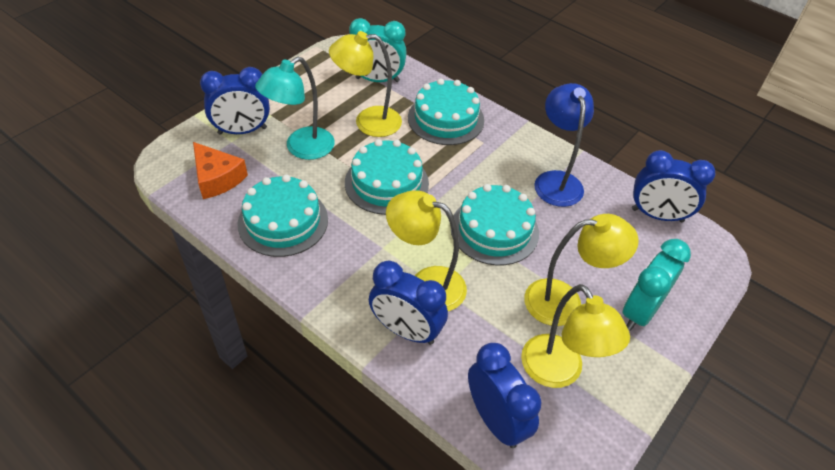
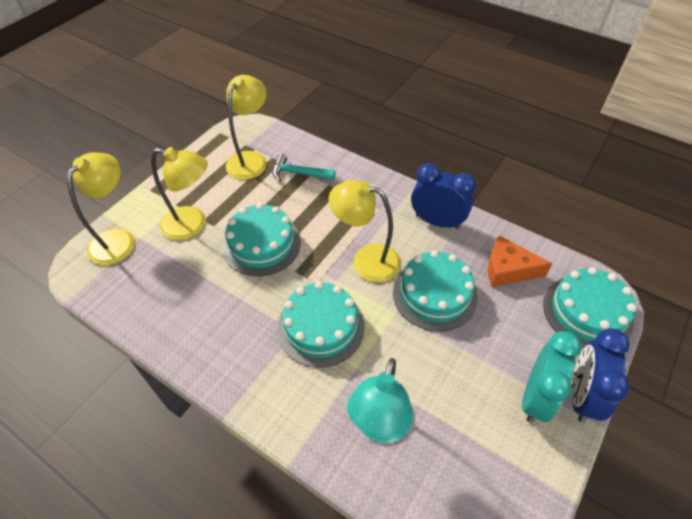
blue clock: 4 -> 2
blue lamp: 1 -> 0
turquoise clock: 2 -> 1
turquoise hammer: 0 -> 1

